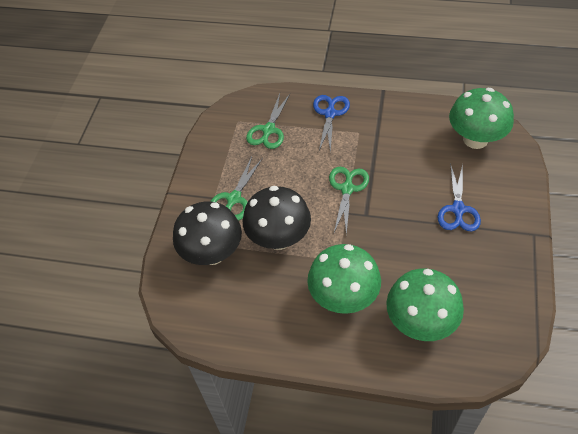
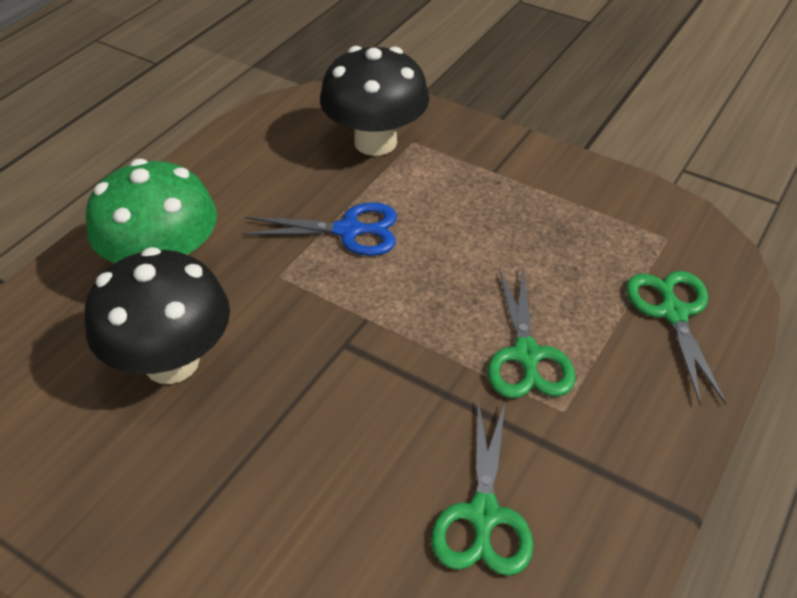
blue scissors: 2 -> 1
green mushroom: 3 -> 1

